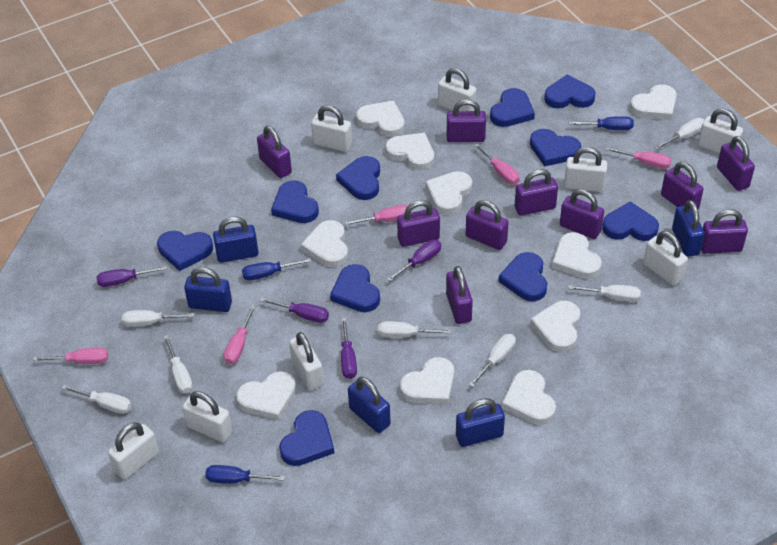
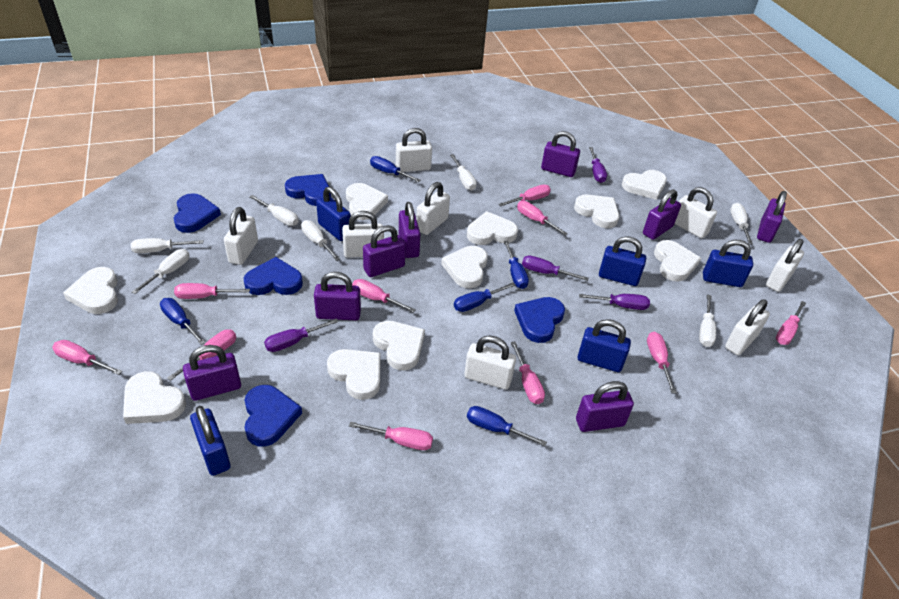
blue heart: 10 -> 5
blue screwdriver: 3 -> 5
pink screwdriver: 5 -> 10
purple padlock: 10 -> 8

